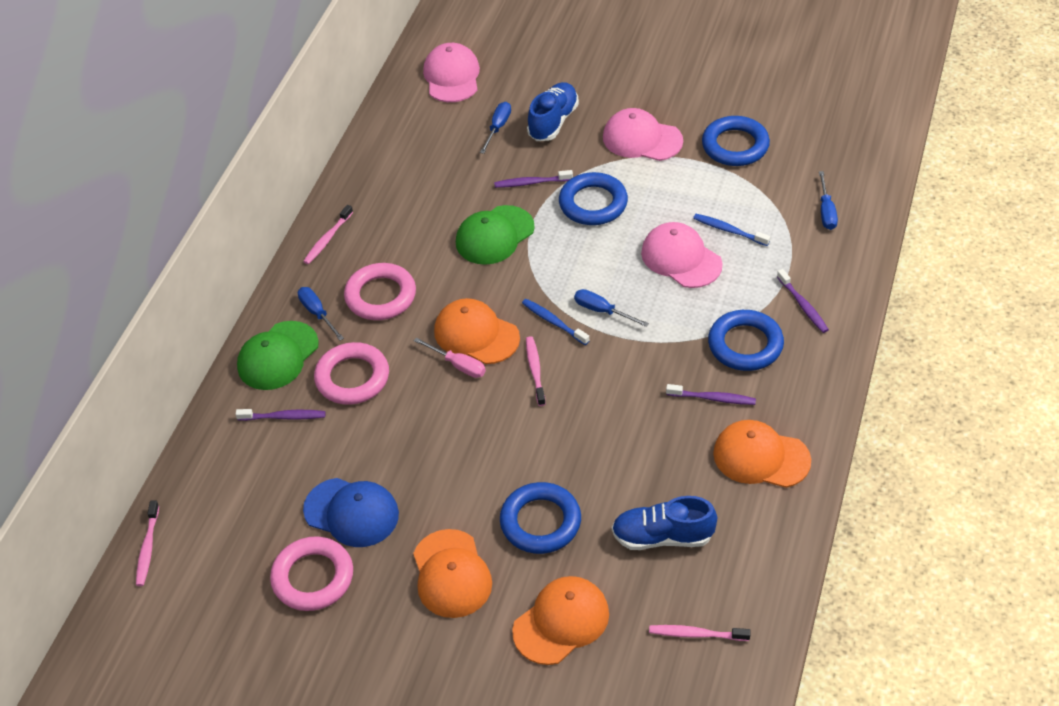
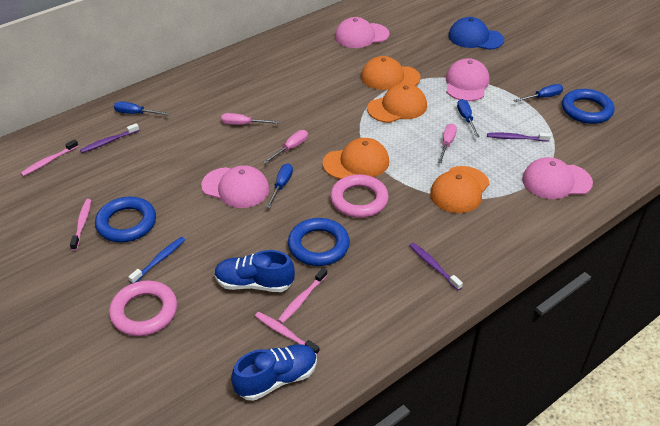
blue ring: 4 -> 3
blue toothbrush: 2 -> 1
green cap: 2 -> 0
pink cap: 3 -> 4
pink ring: 3 -> 2
pink screwdriver: 1 -> 3
purple toothbrush: 4 -> 3

